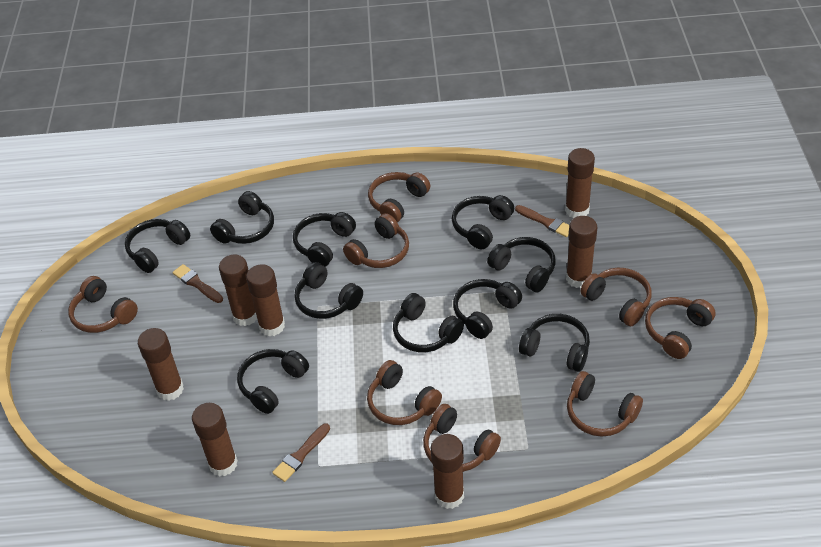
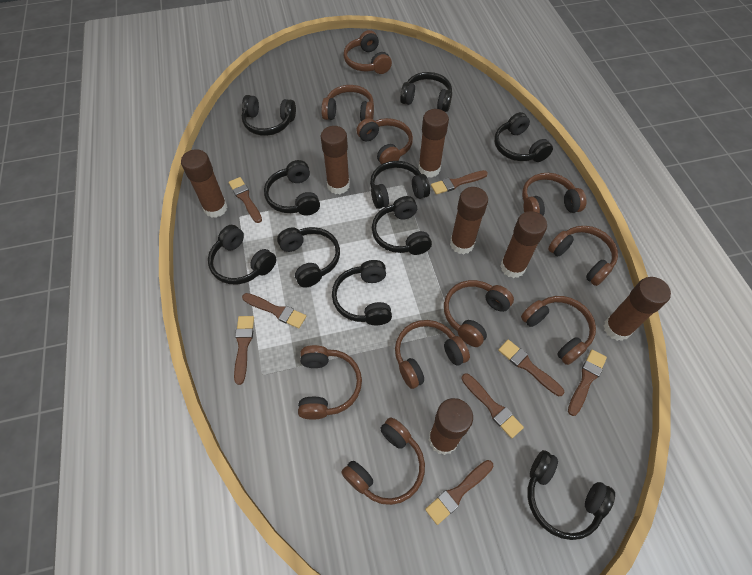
brown brush: 3 -> 8
brown headphones: 8 -> 10

